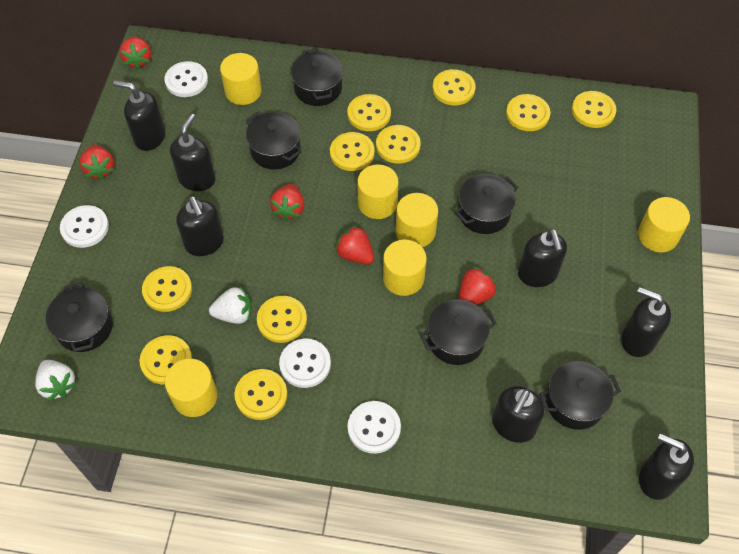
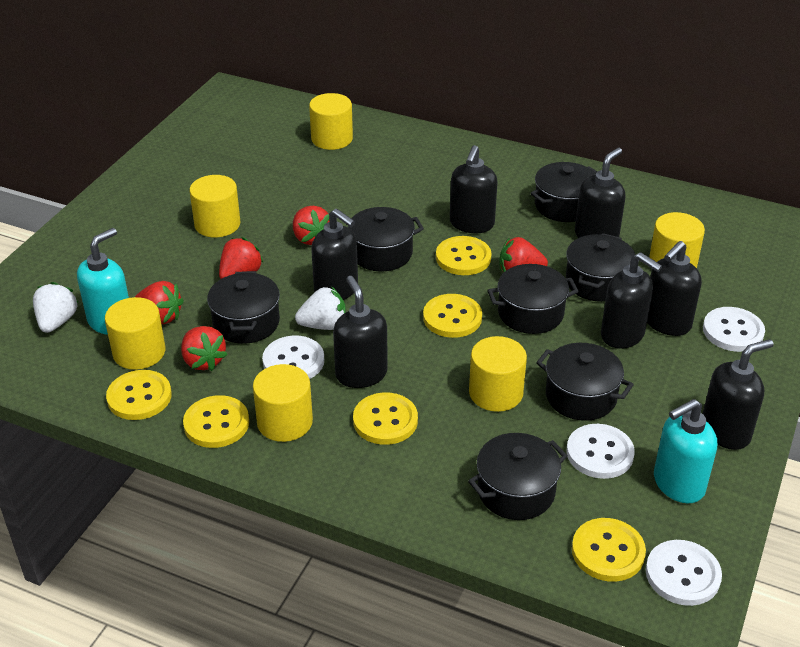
black pot: 6 -> 7
turquoise soap dispenser: 0 -> 2
yellow button: 10 -> 6

